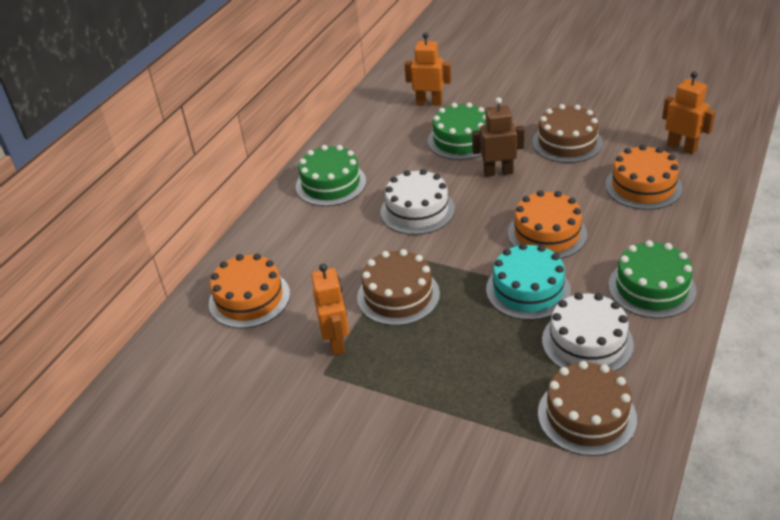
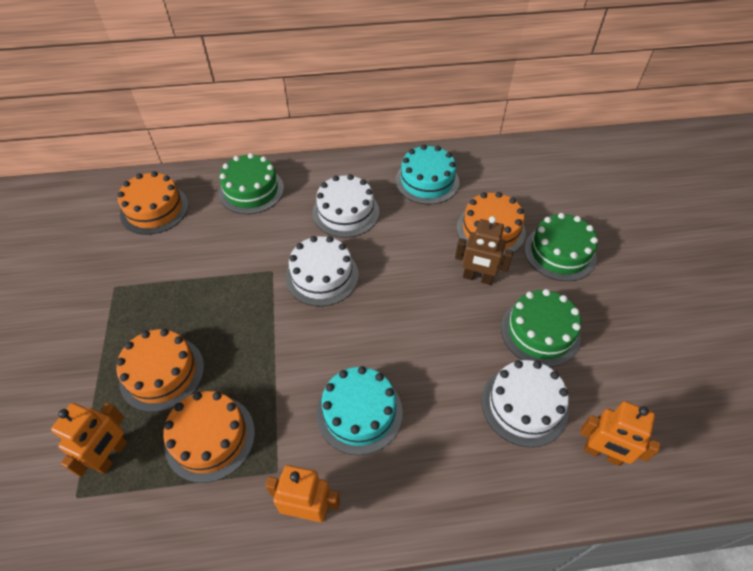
brown cake: 3 -> 0
orange cake: 3 -> 4
turquoise cake: 1 -> 2
white cake: 2 -> 3

